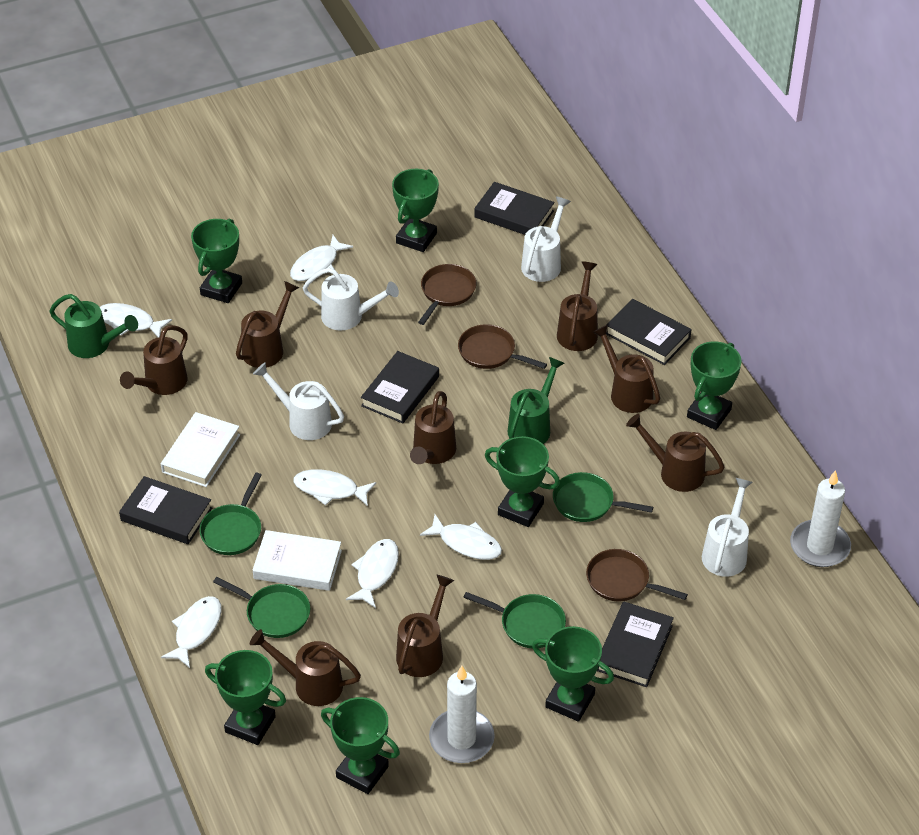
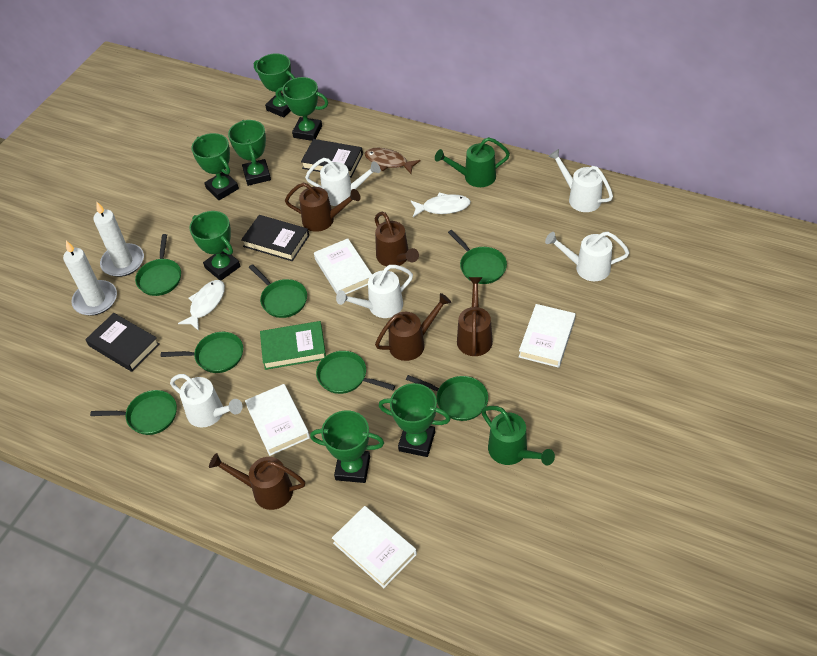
black book: 5 -> 3
brown fish: 0 -> 1
brown pan: 3 -> 0
brown watering can: 8 -> 5
green book: 0 -> 1
green pan: 4 -> 7
white book: 2 -> 4
white fish: 6 -> 2
white watering can: 4 -> 5

